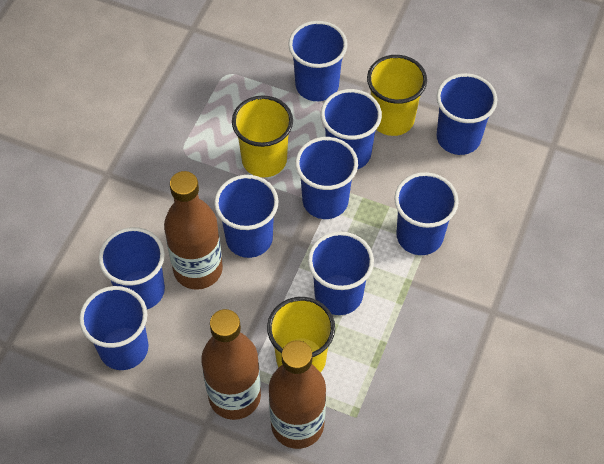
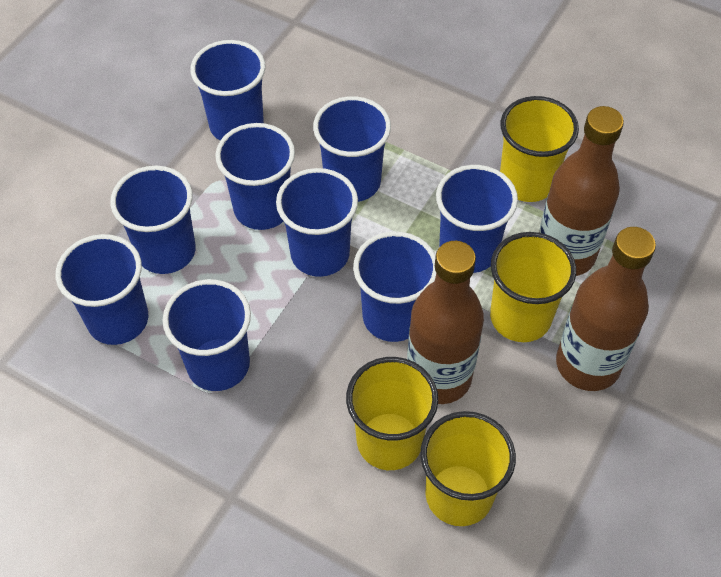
yellow cup: 3 -> 4

